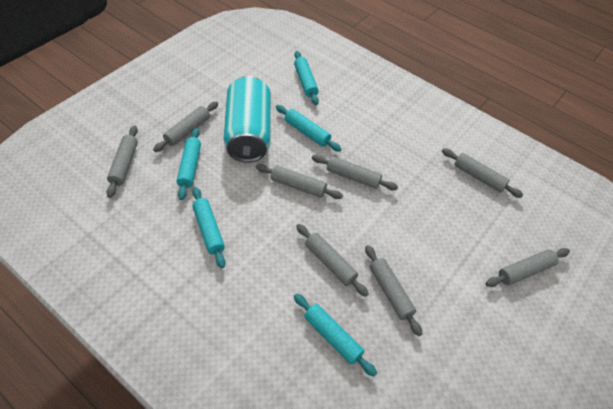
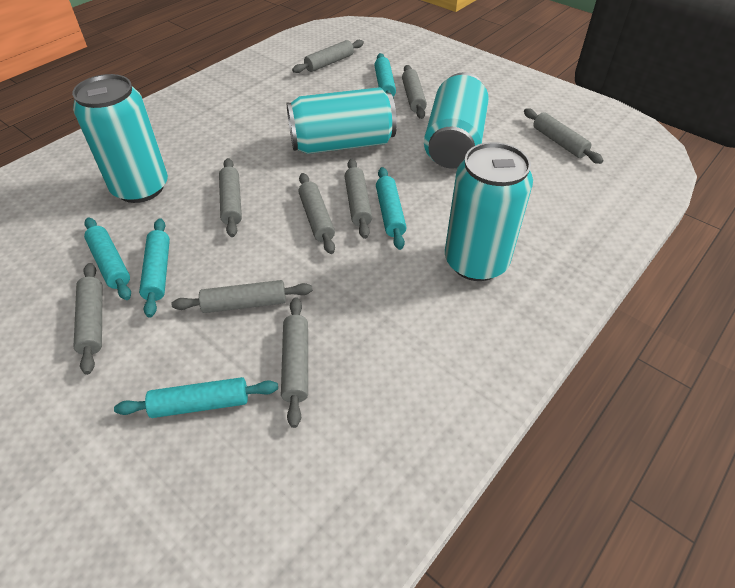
grey rolling pin: 8 -> 9
turquoise can: 1 -> 4

